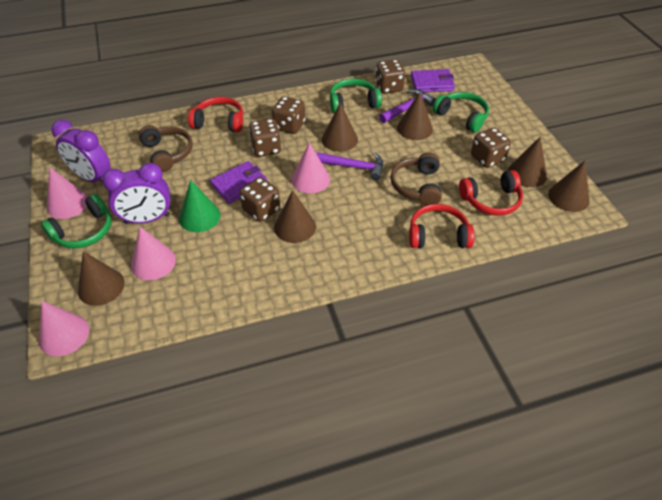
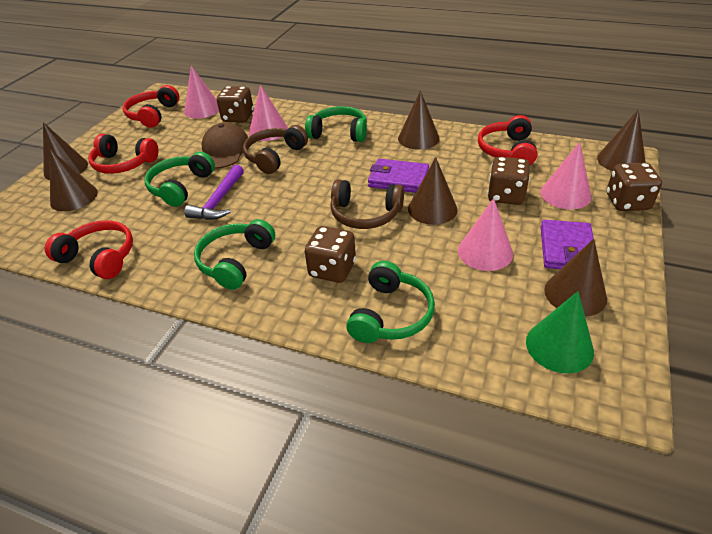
brown cap: 0 -> 1
brown dice: 5 -> 4
green headphones: 3 -> 4
purple clock: 2 -> 0
purple hammer: 2 -> 1
red headphones: 3 -> 4

